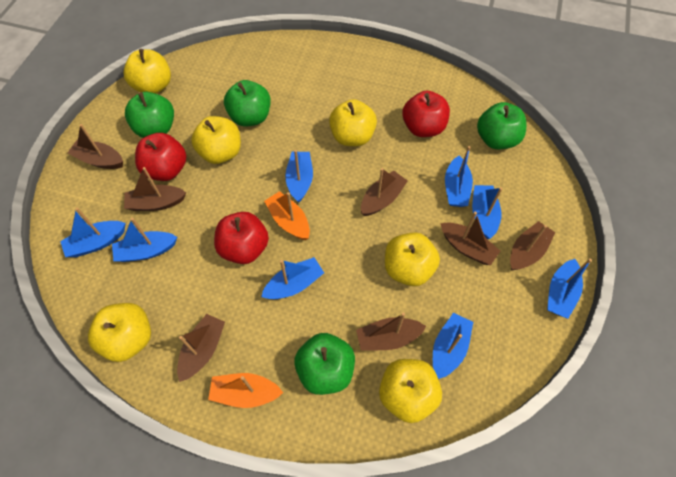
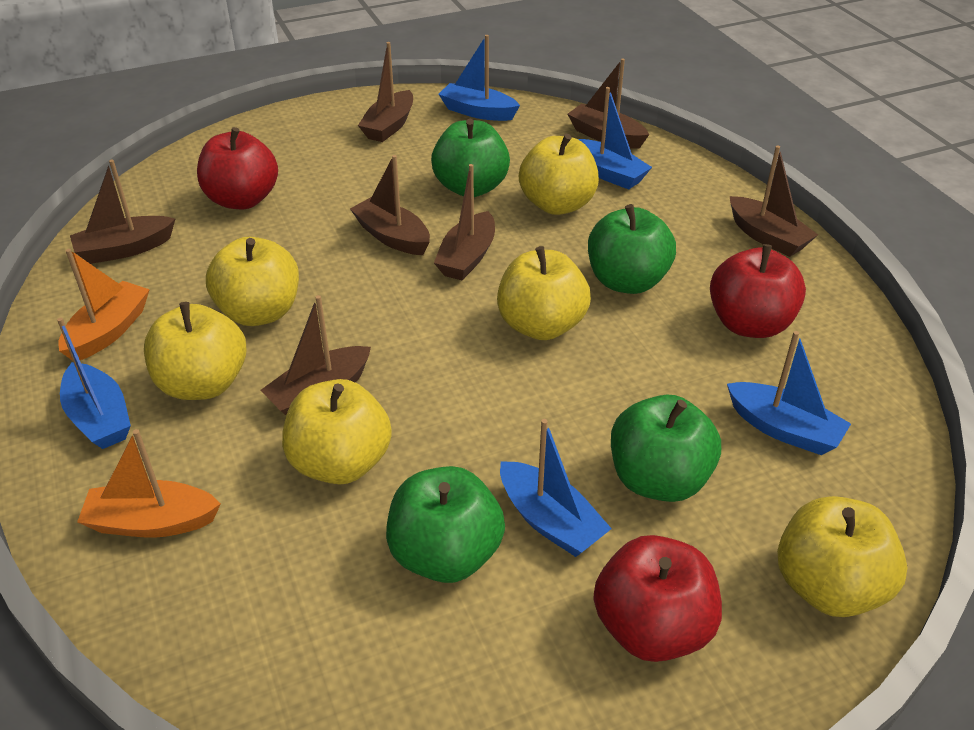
blue boat: 8 -> 5

